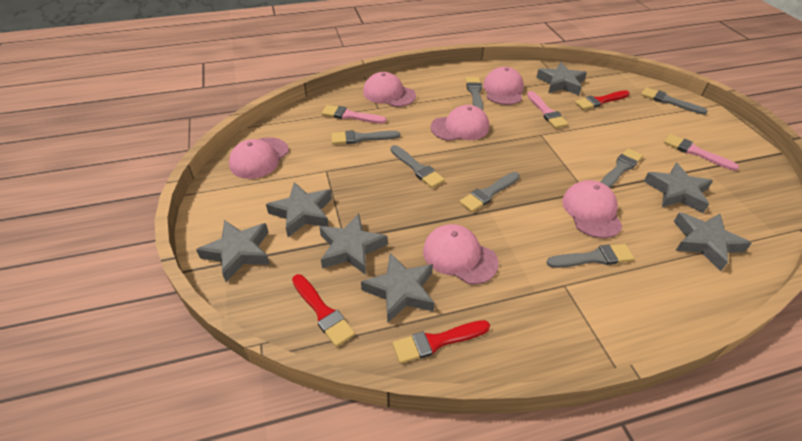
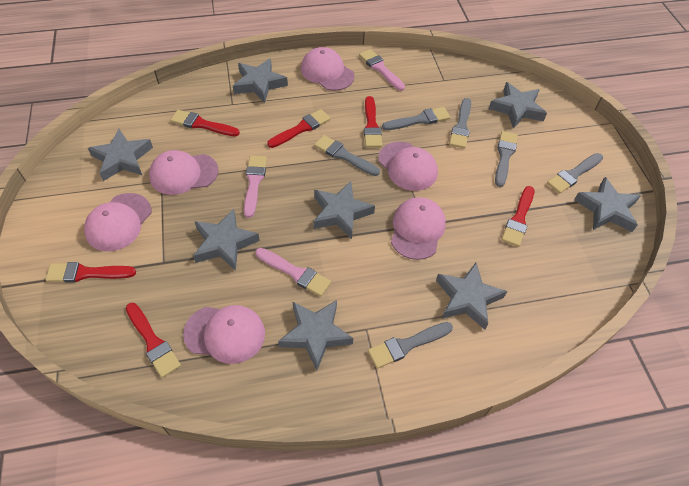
grey brush: 7 -> 6
grey star: 7 -> 8
red brush: 3 -> 6

